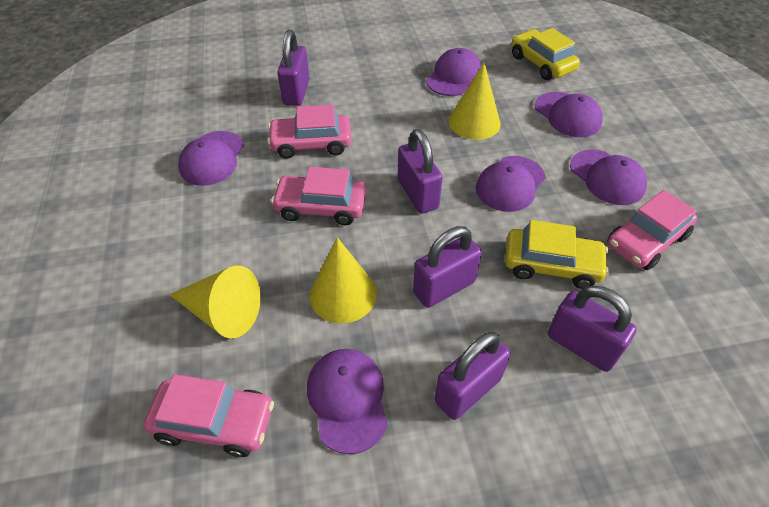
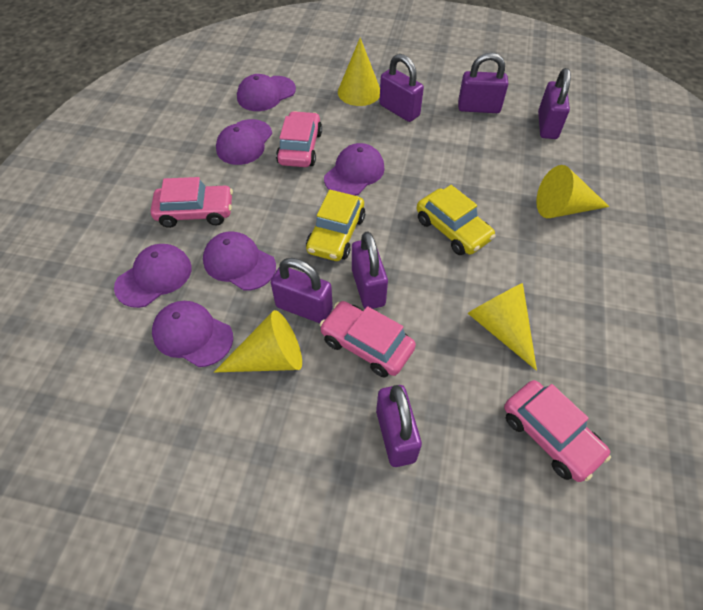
purple padlock: 5 -> 6
yellow cone: 3 -> 4

